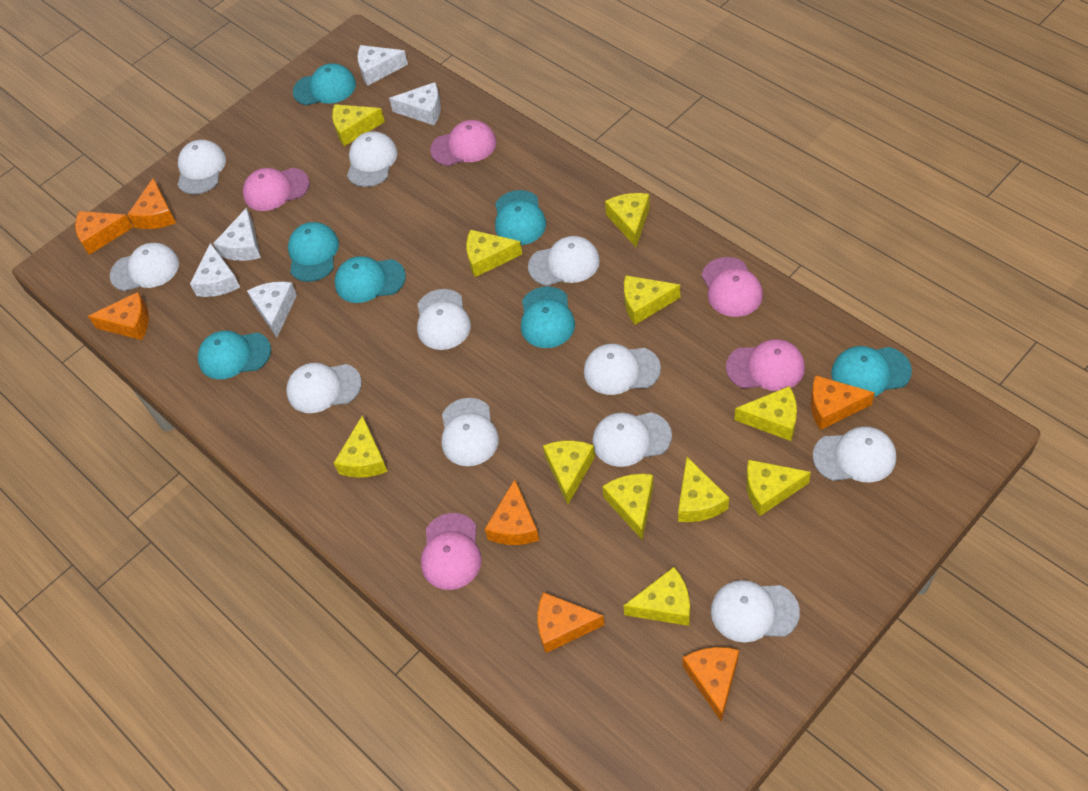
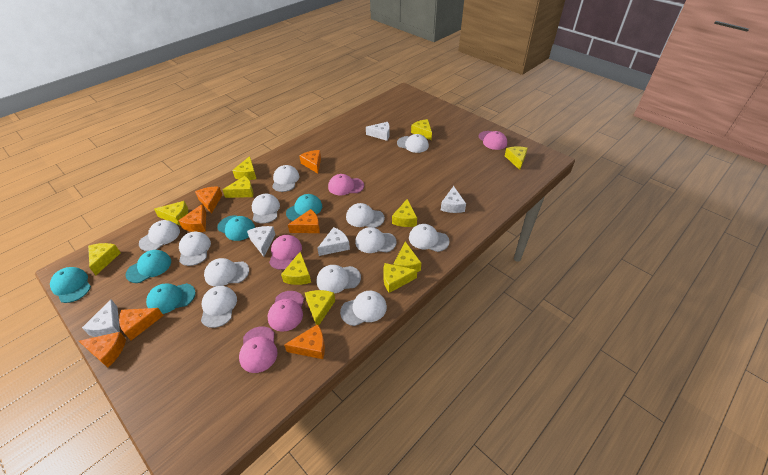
turquoise cap: 7 -> 5
white cap: 11 -> 12

